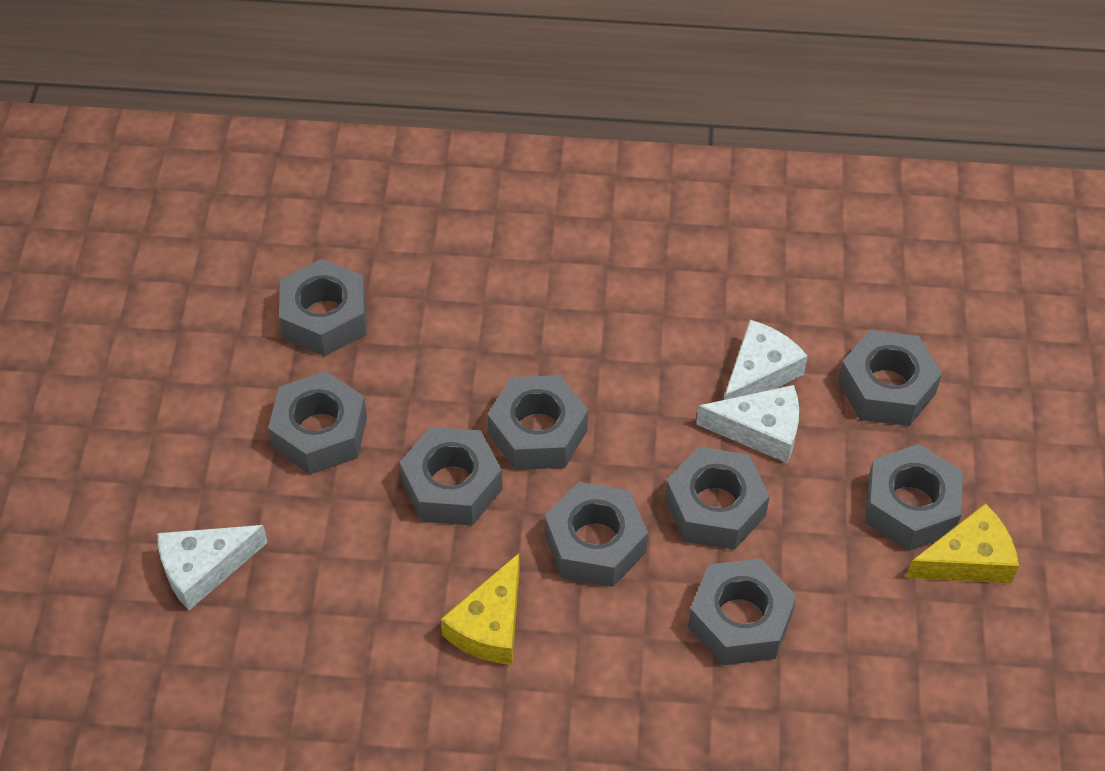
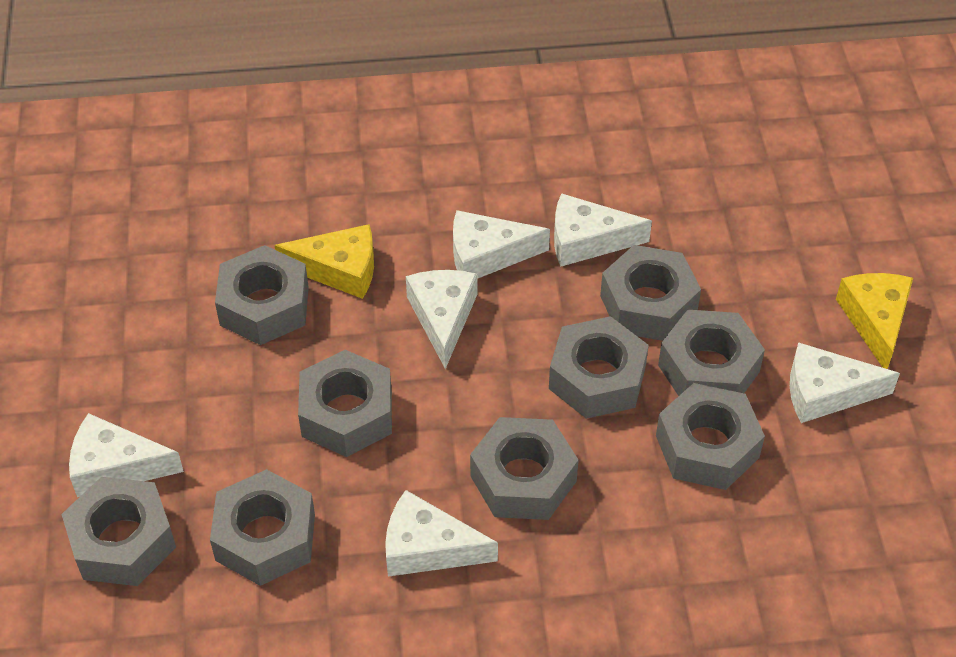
white cheese: 3 -> 6

